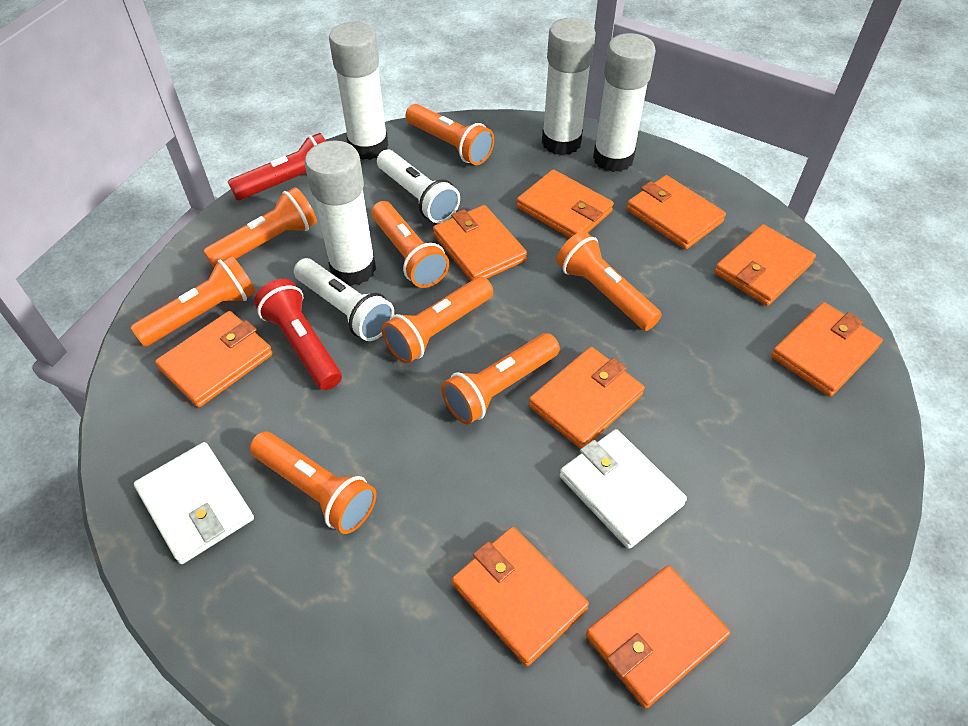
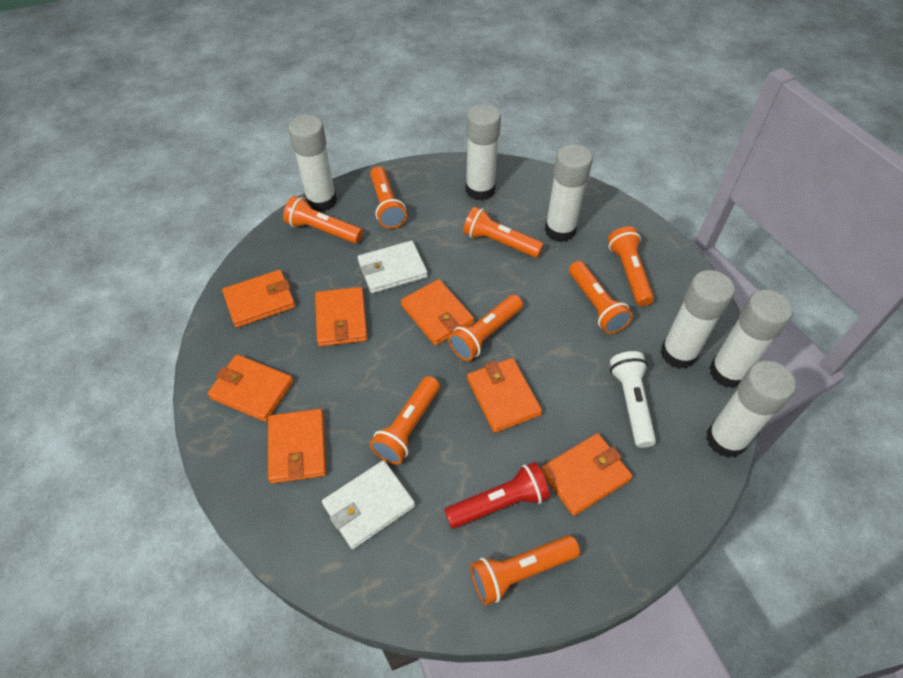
orange wallet: 9 -> 7
red flashlight: 2 -> 1
white flashlight: 2 -> 1
white glue stick: 4 -> 6

